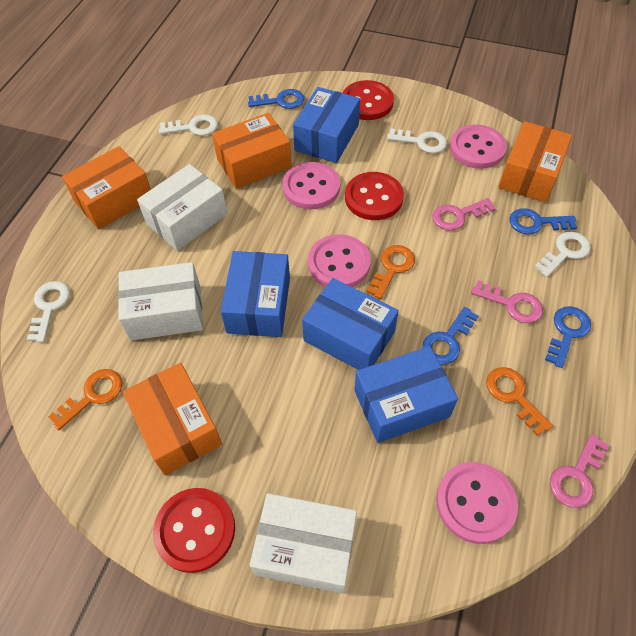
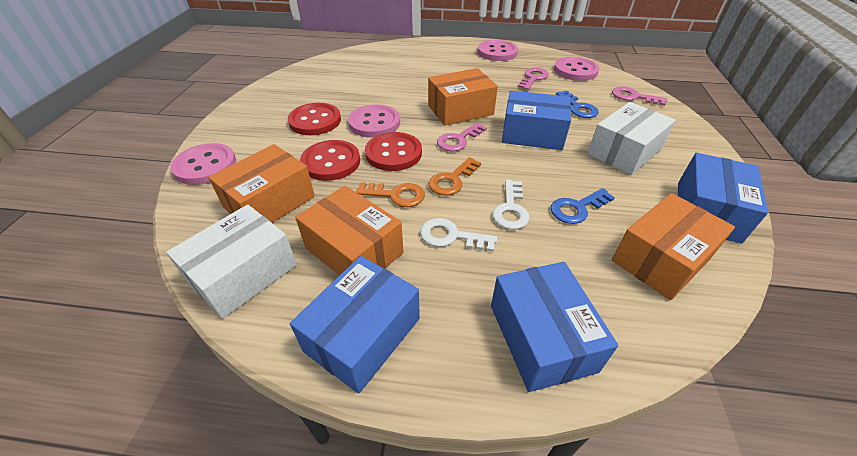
blue key: 4 -> 2
orange key: 3 -> 2
white box: 3 -> 2
white key: 4 -> 2

